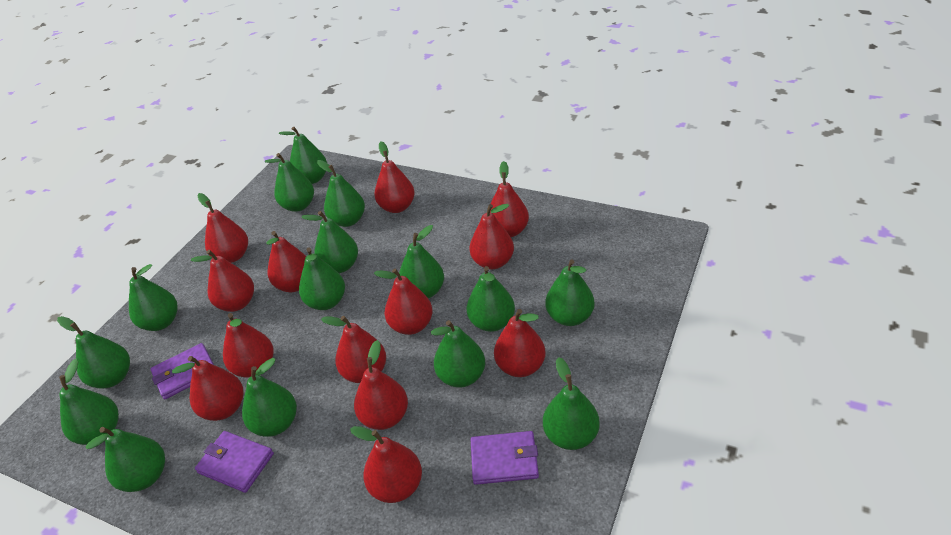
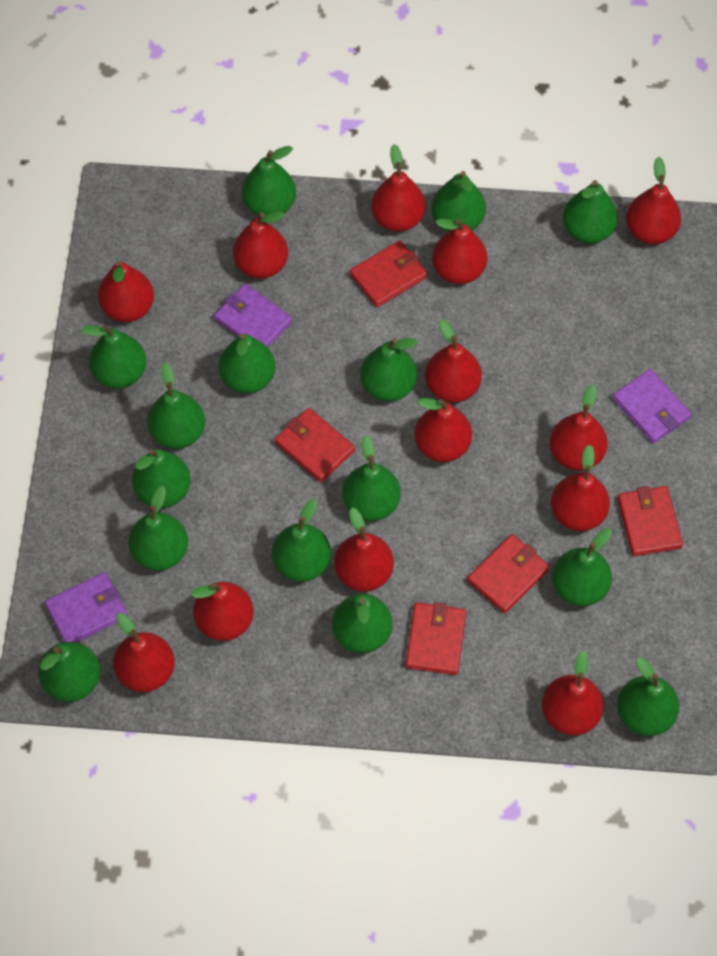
red wallet: 0 -> 5

